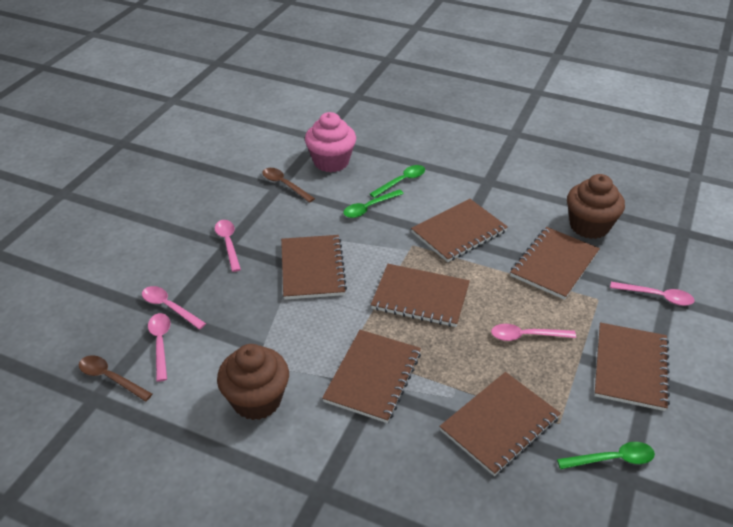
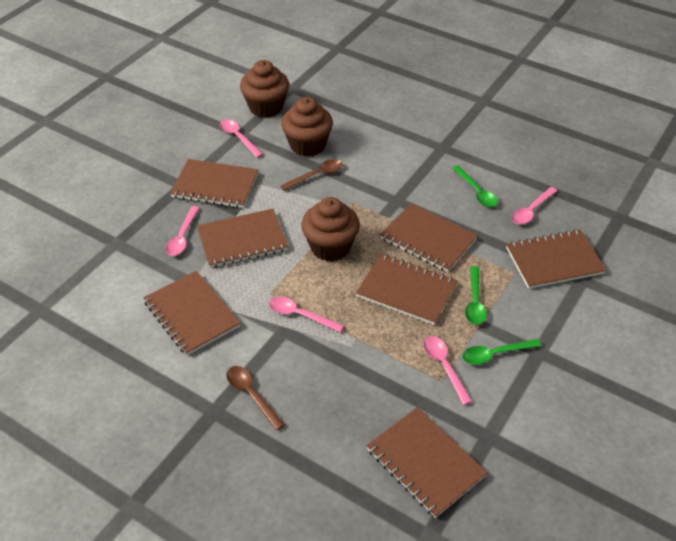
brown cupcake: 2 -> 3
pink cupcake: 1 -> 0

